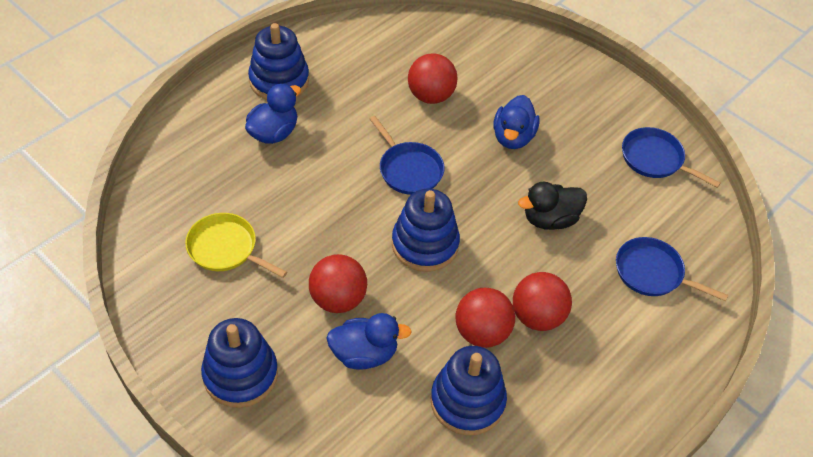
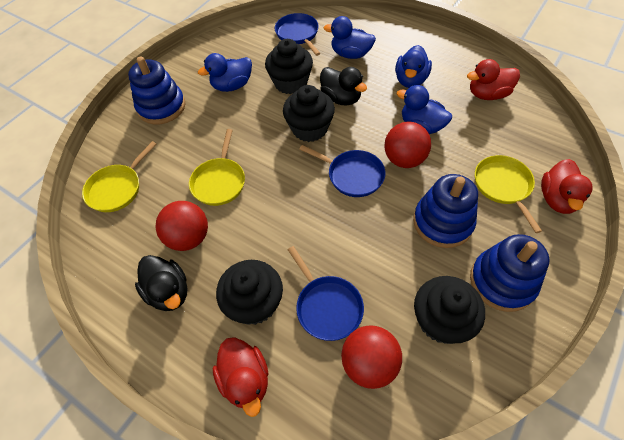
black cupcake: 0 -> 4
black duck: 1 -> 2
blue duck: 3 -> 4
blue stacking toy: 4 -> 3
red ball: 4 -> 3
red duck: 0 -> 3
yellow pan: 1 -> 3

